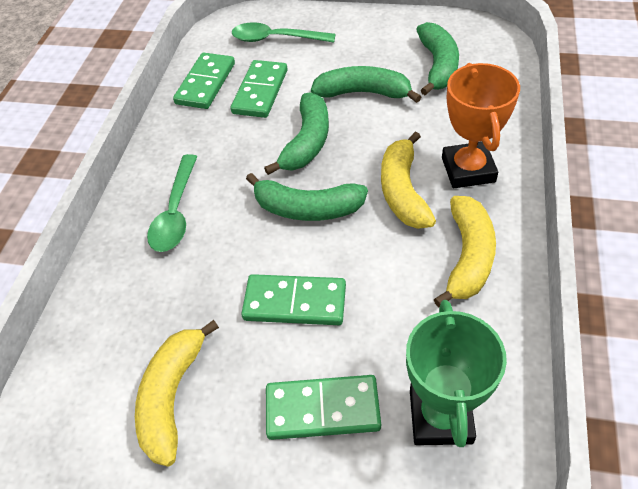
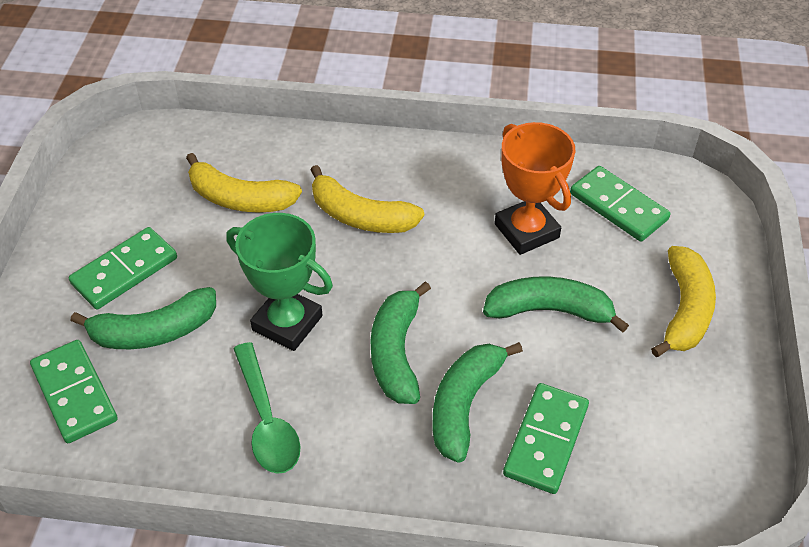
green spoon: 2 -> 1

